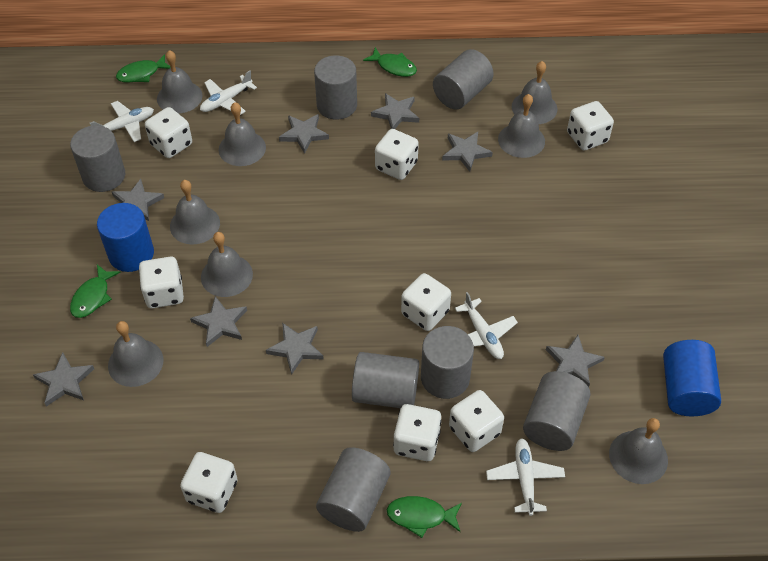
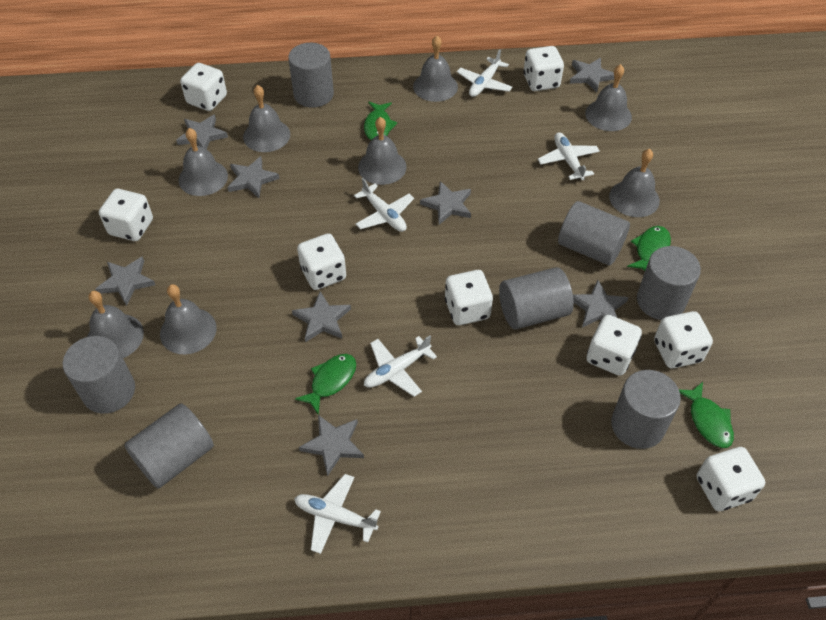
blue cylinder: 2 -> 0
white plane: 4 -> 5

